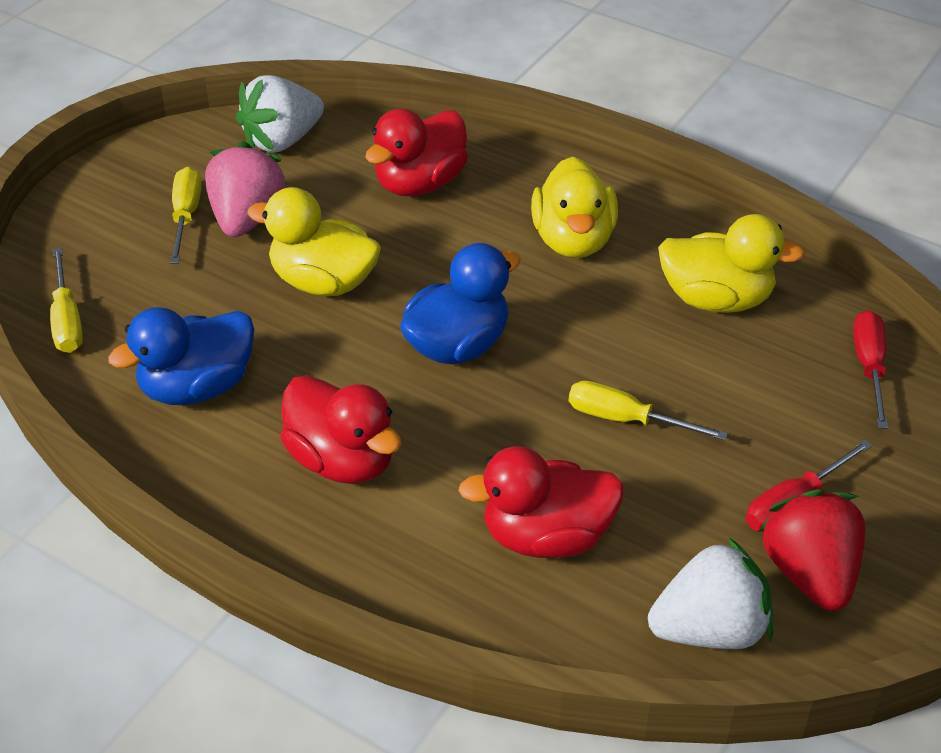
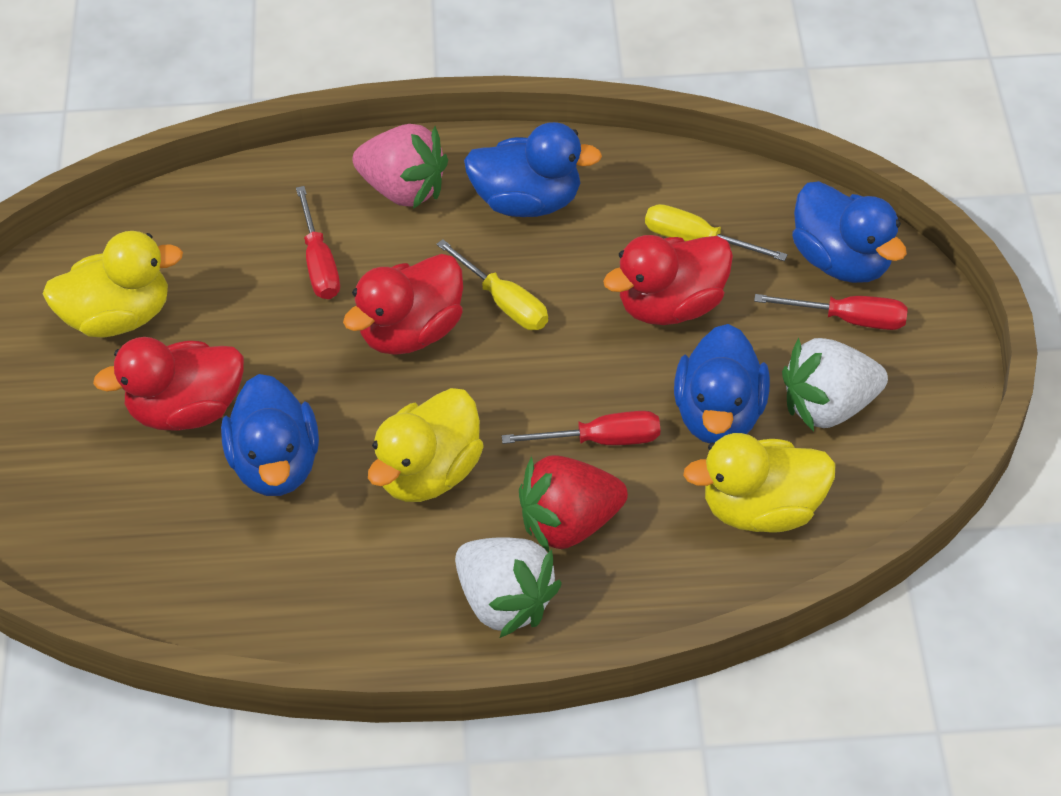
blue duck: 2 -> 4
red screwdriver: 2 -> 3
yellow screwdriver: 3 -> 2

